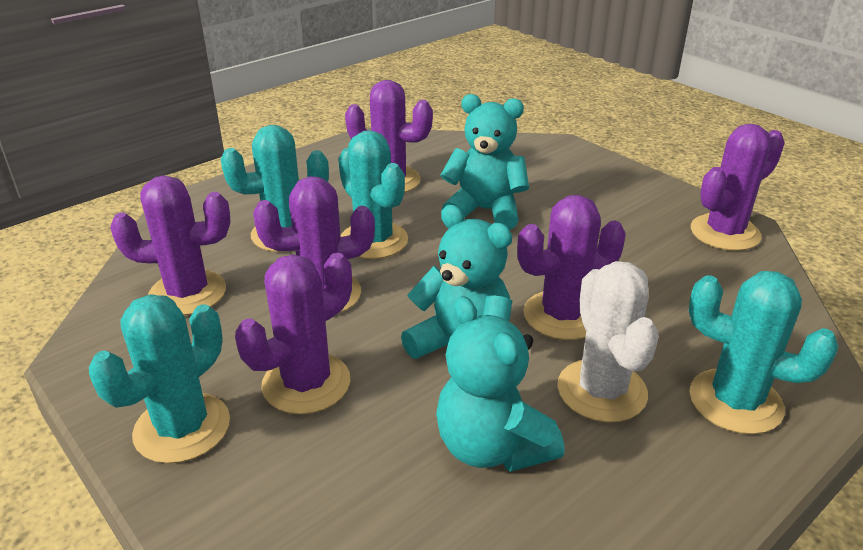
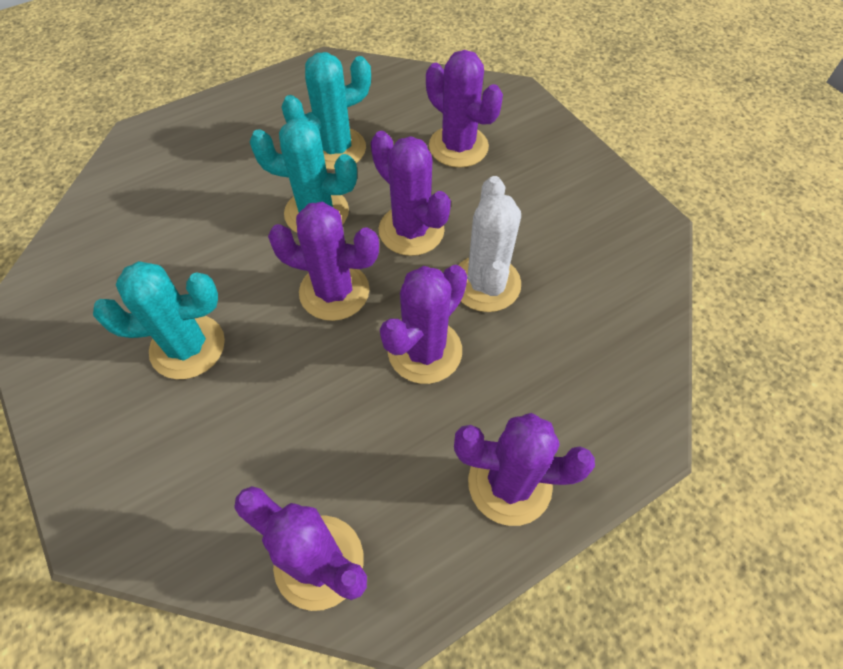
turquoise cactus: 4 -> 3
turquoise teddy bear: 3 -> 0

